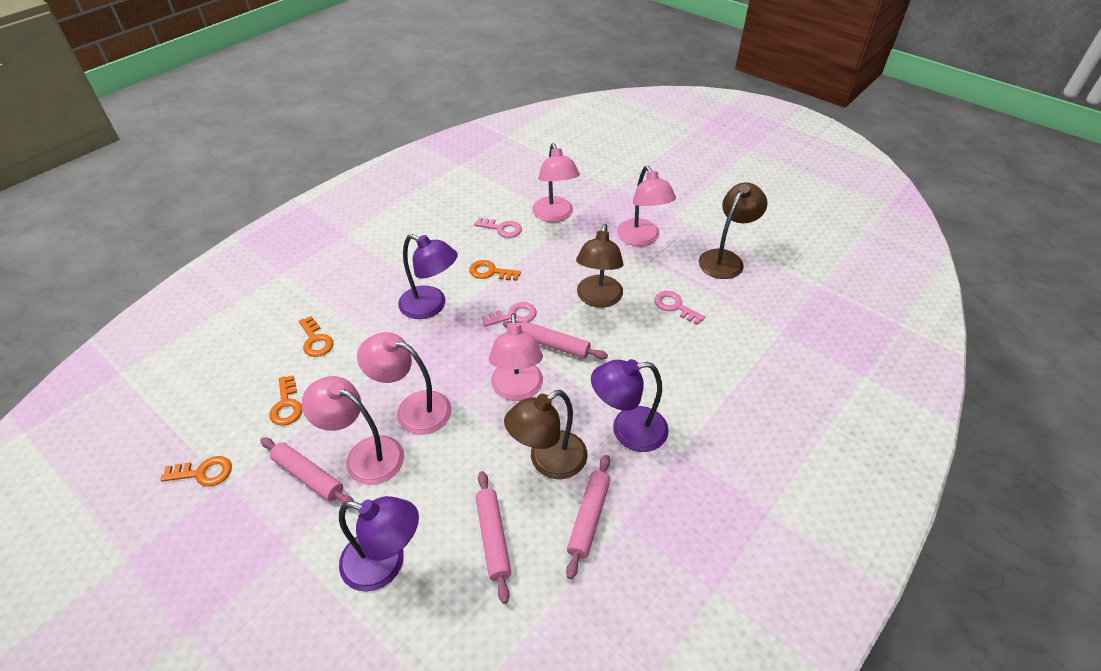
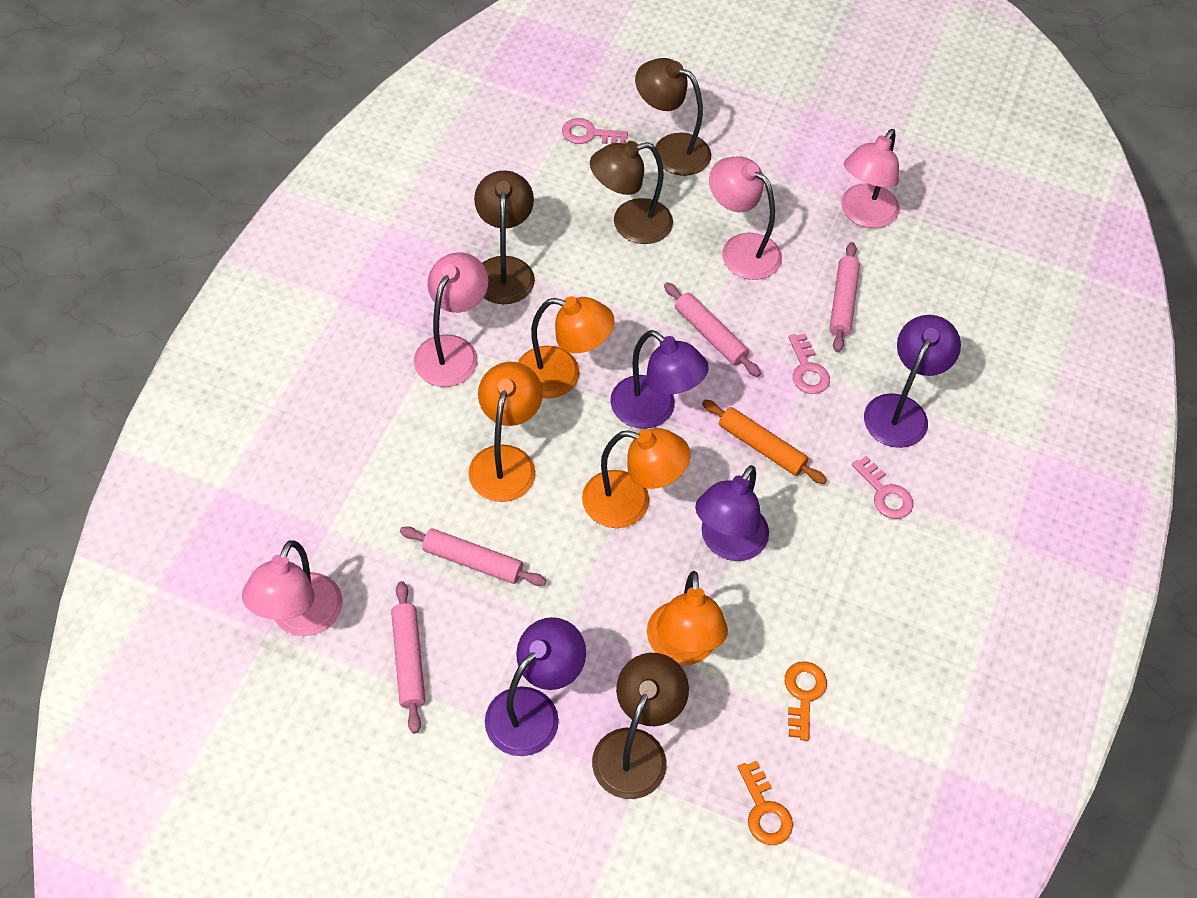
brown lamp: 3 -> 4
orange key: 4 -> 2
orange lamp: 0 -> 4
orange rolling pin: 0 -> 1
pink lamp: 5 -> 4
purple lamp: 3 -> 4

